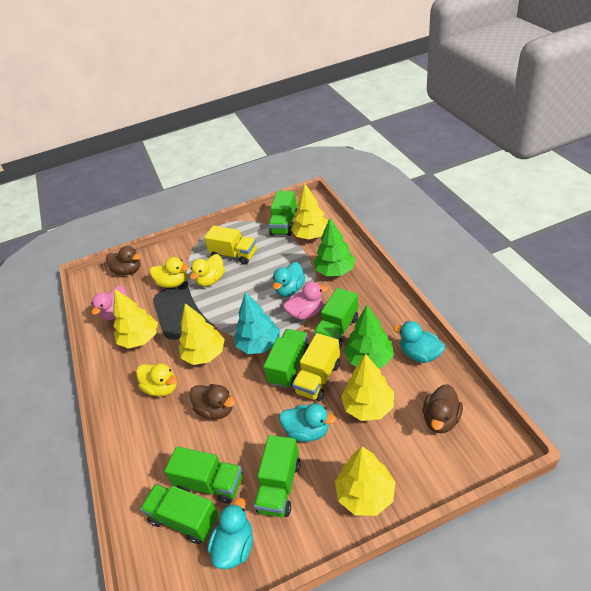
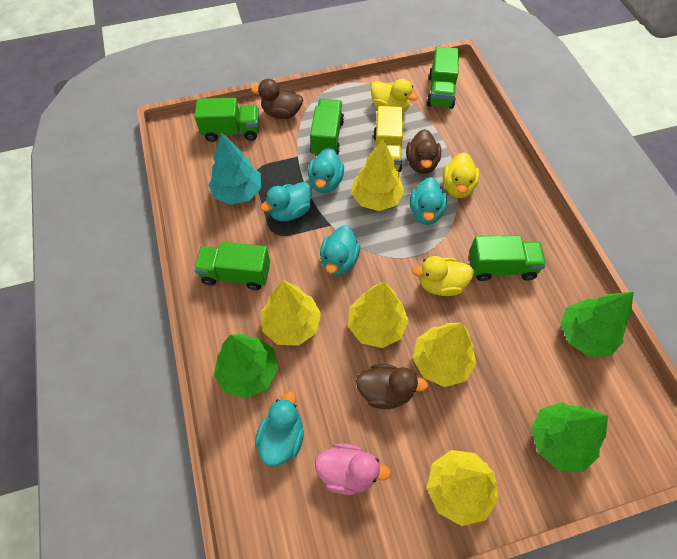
green tree: 2 -> 3
green truck: 6 -> 5
pink duck: 2 -> 1
turquoise duck: 4 -> 5
yellow truck: 2 -> 1

